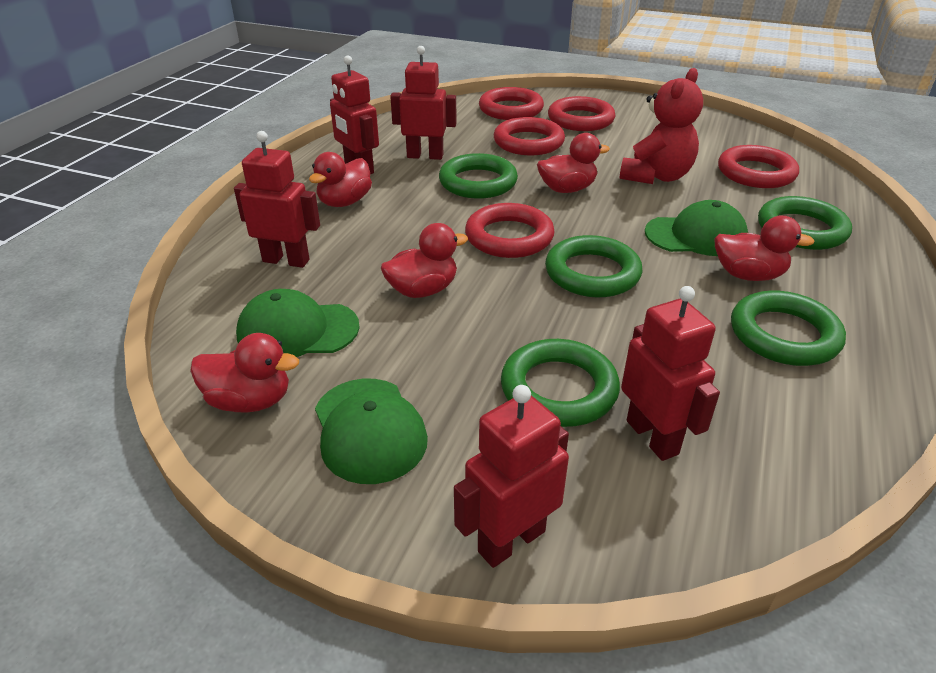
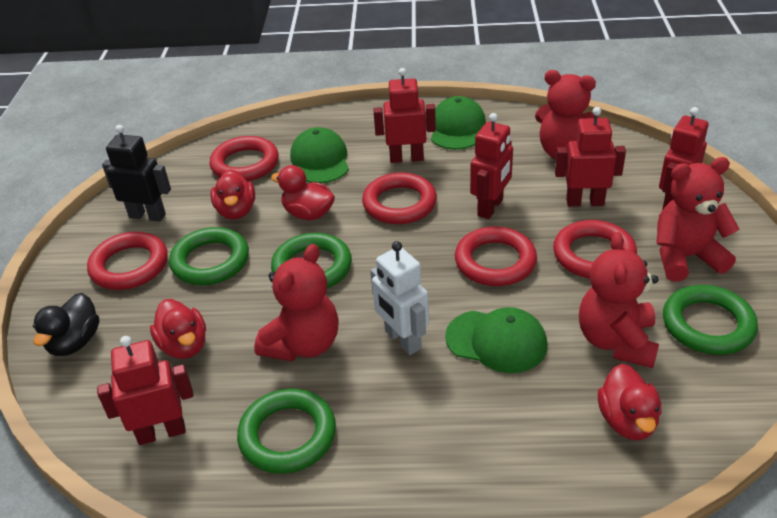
black duck: 0 -> 1
black robot: 0 -> 1
green ring: 5 -> 4
red duck: 5 -> 4
red teddy bear: 1 -> 4
white robot: 0 -> 1

